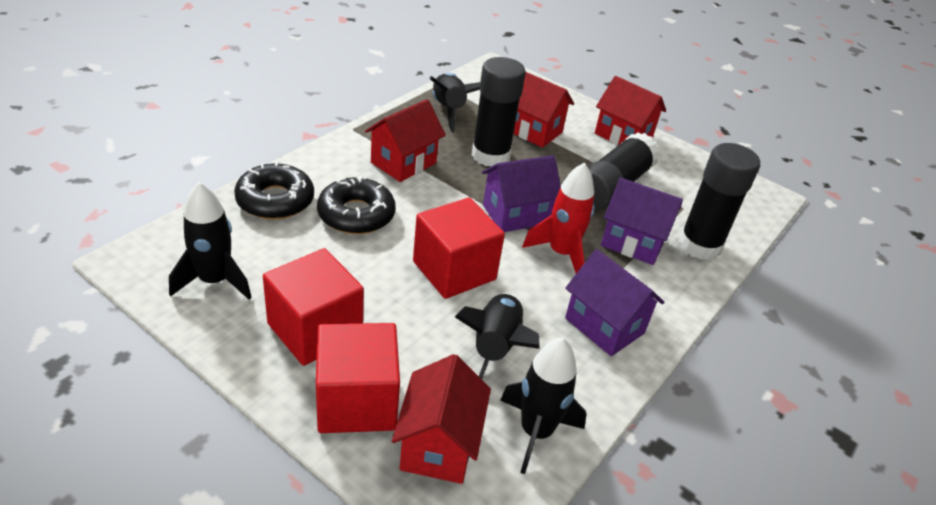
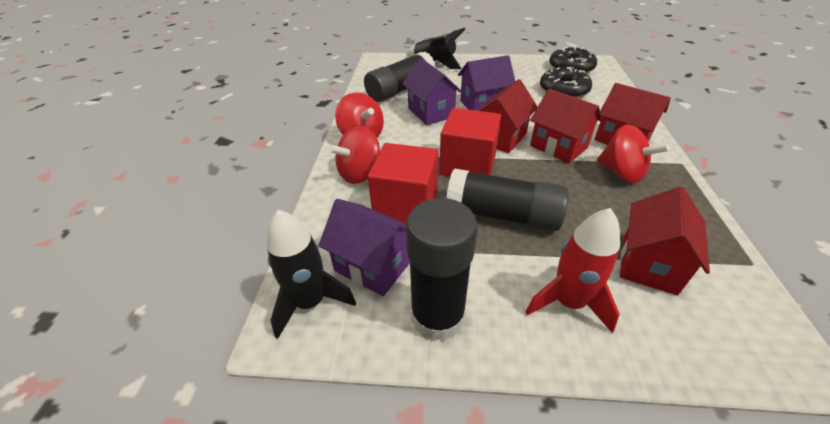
black rocket: 4 -> 2
red cube: 3 -> 2
red spinning top: 0 -> 3

